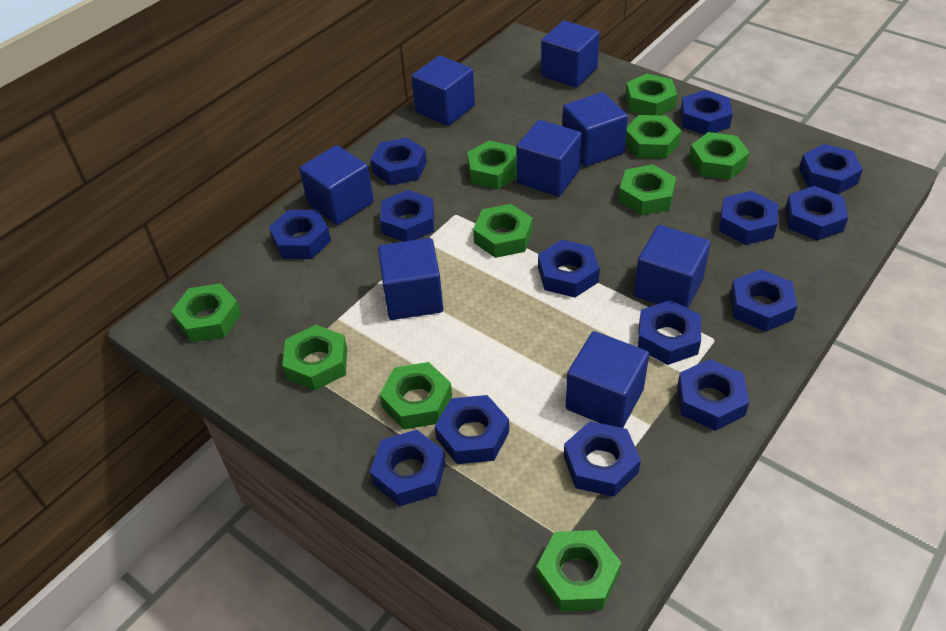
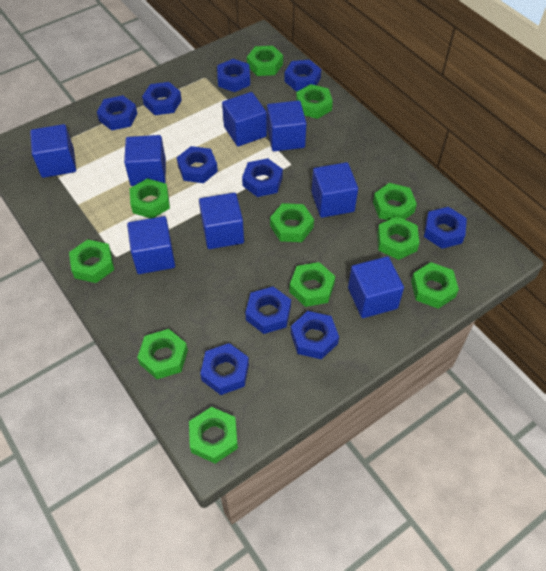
blue nut: 14 -> 10
green nut: 10 -> 11

